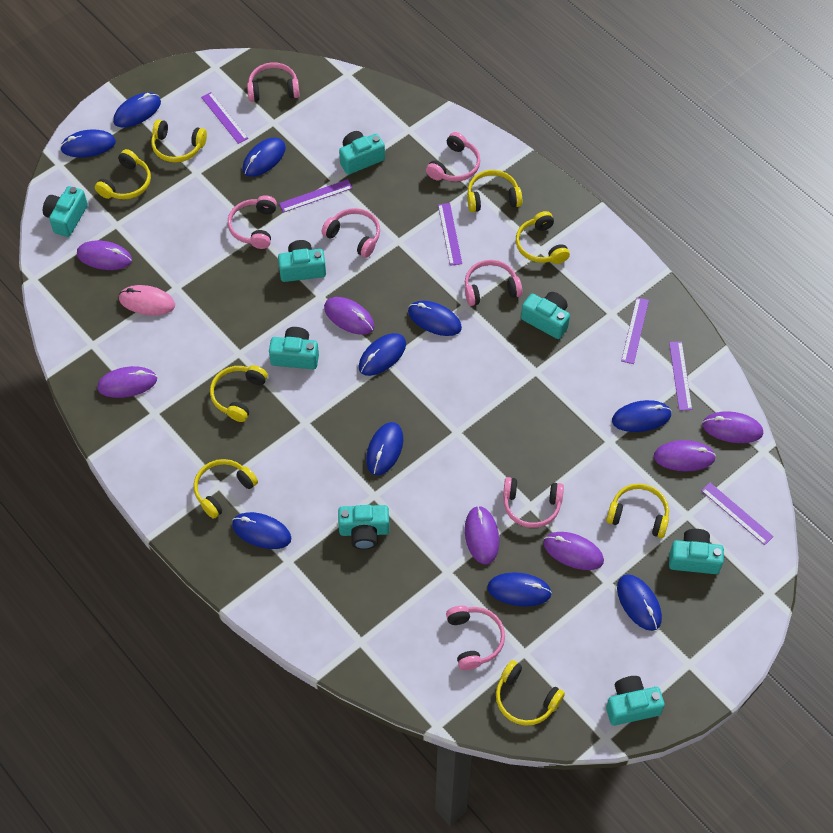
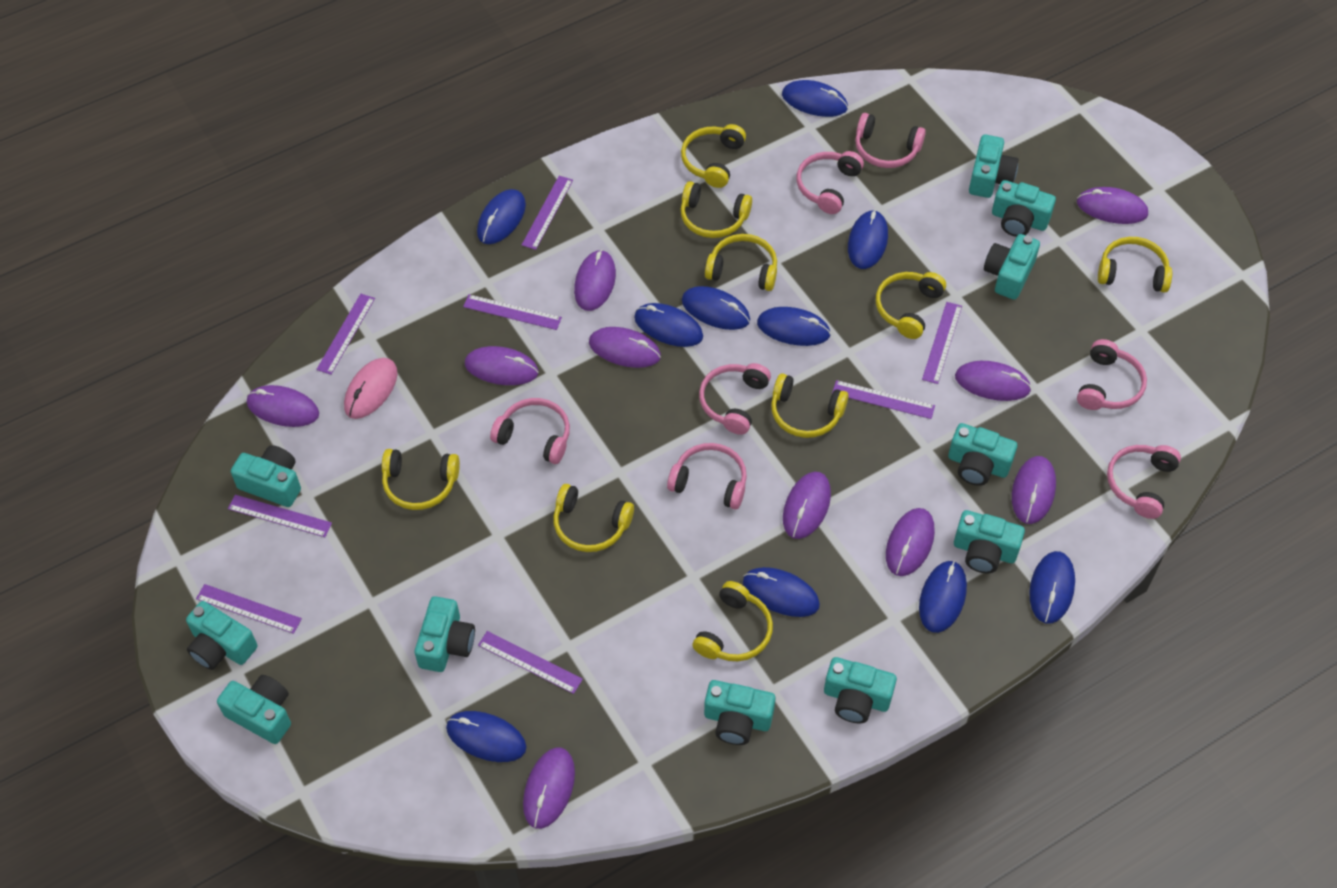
purple mouse: 7 -> 10
purple ruler: 6 -> 8
turquoise camera: 8 -> 11
yellow headphones: 8 -> 9

